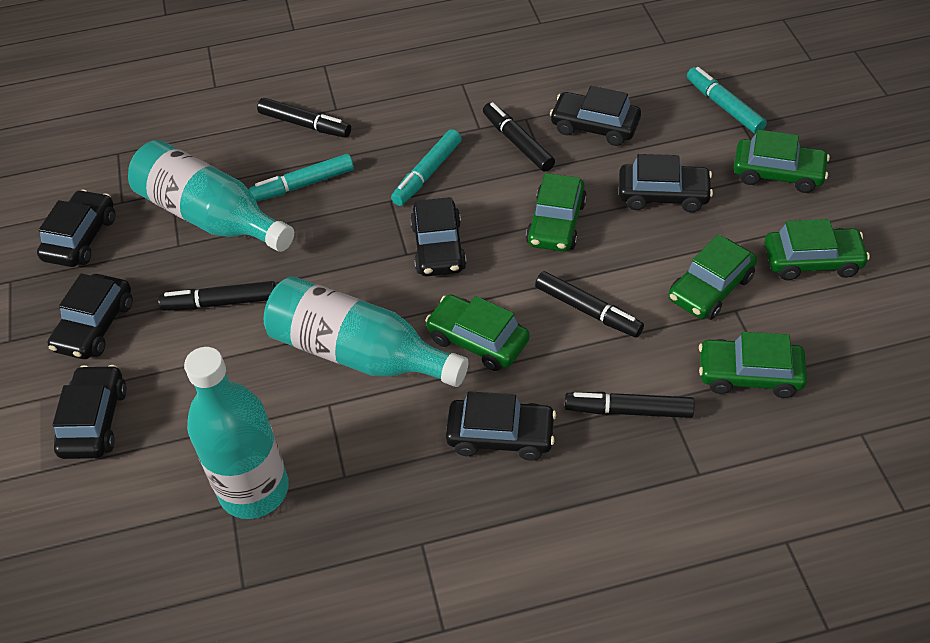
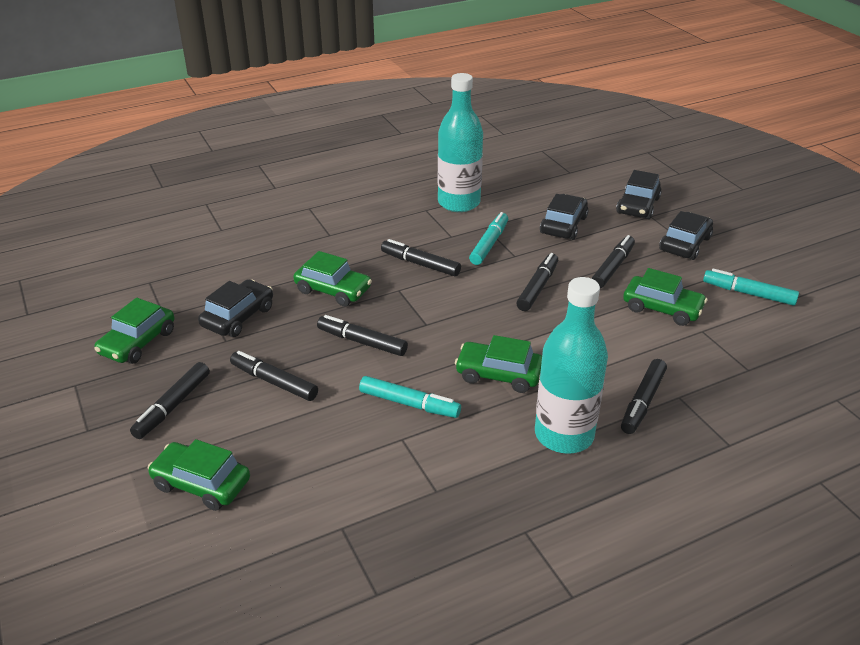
black car: 7 -> 4
black marker: 5 -> 7
green car: 6 -> 5
turquoise bottle: 3 -> 2

